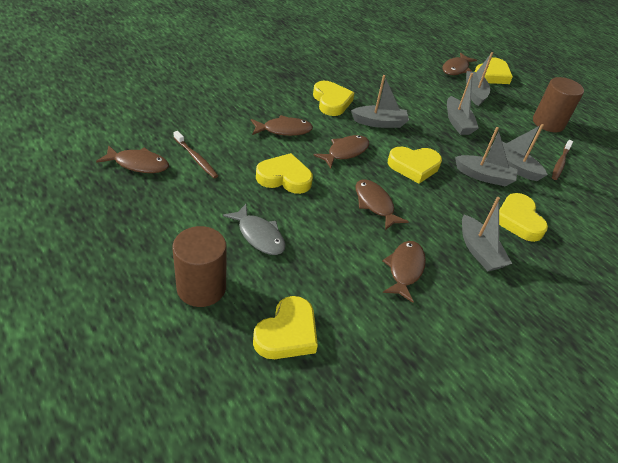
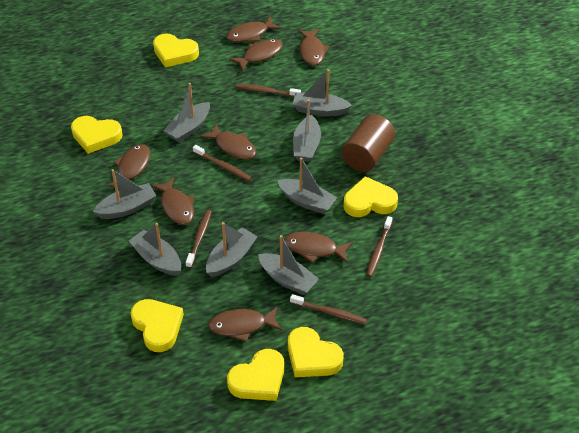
brown cylinder: 2 -> 1
brown fish: 6 -> 8
brown toothbrush: 2 -> 5
grey boat: 6 -> 8
grey fish: 1 -> 0

